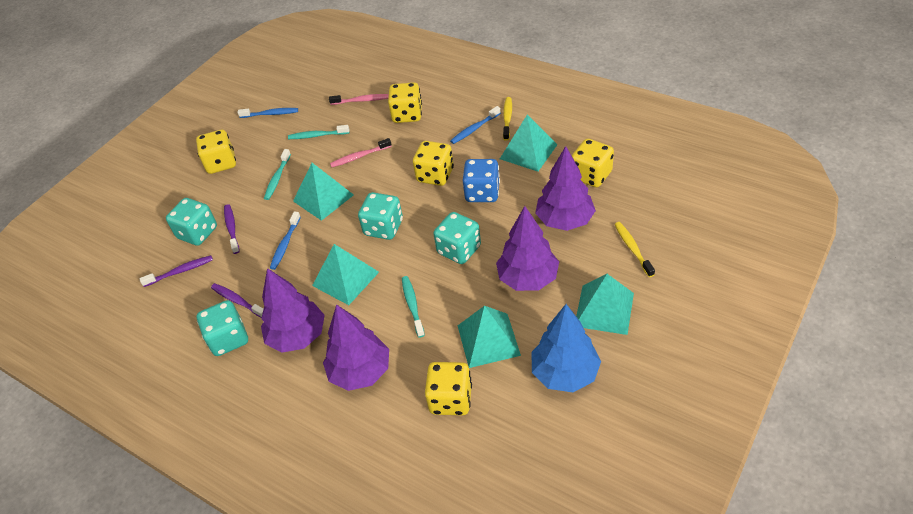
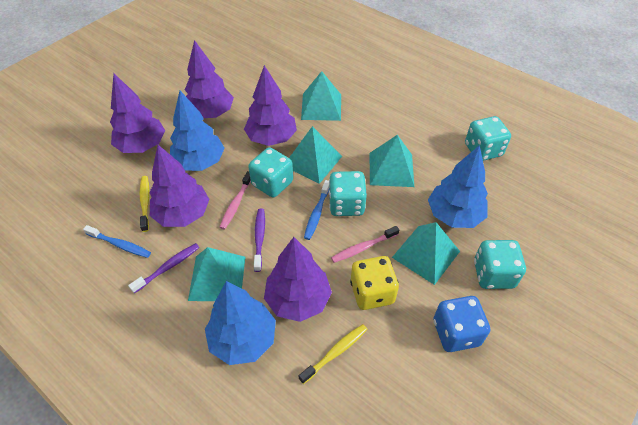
blue toothbrush: 3 -> 2
blue tree: 1 -> 3
purple toothbrush: 3 -> 2
purple tree: 4 -> 5
turquoise toothbrush: 3 -> 0
yellow dice: 5 -> 1

